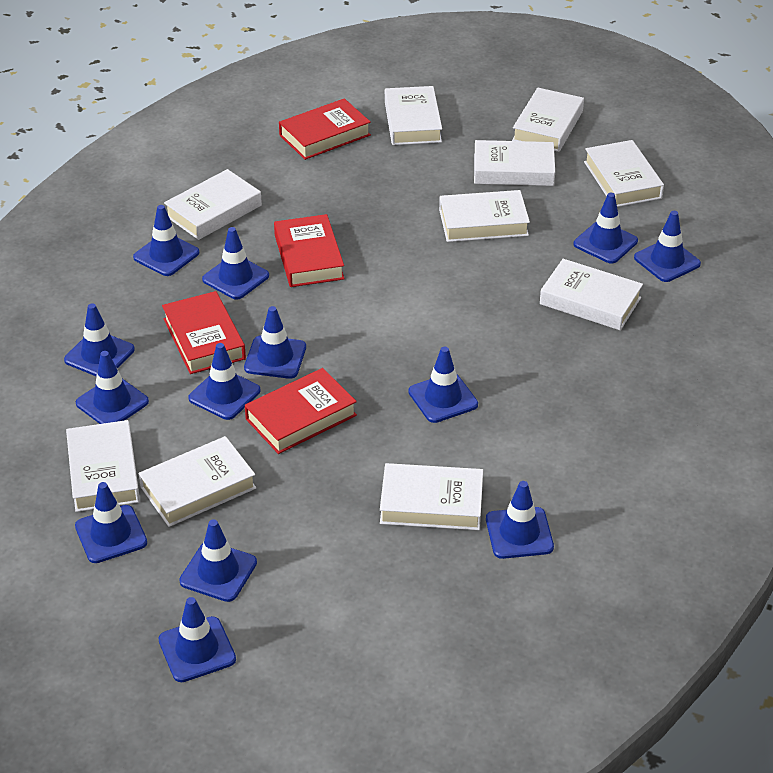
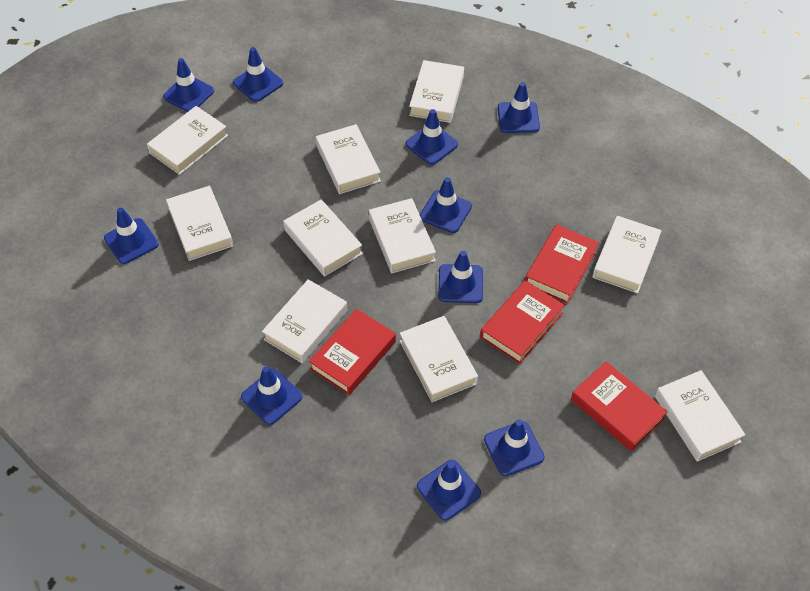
blue traffic cone: 13 -> 10

